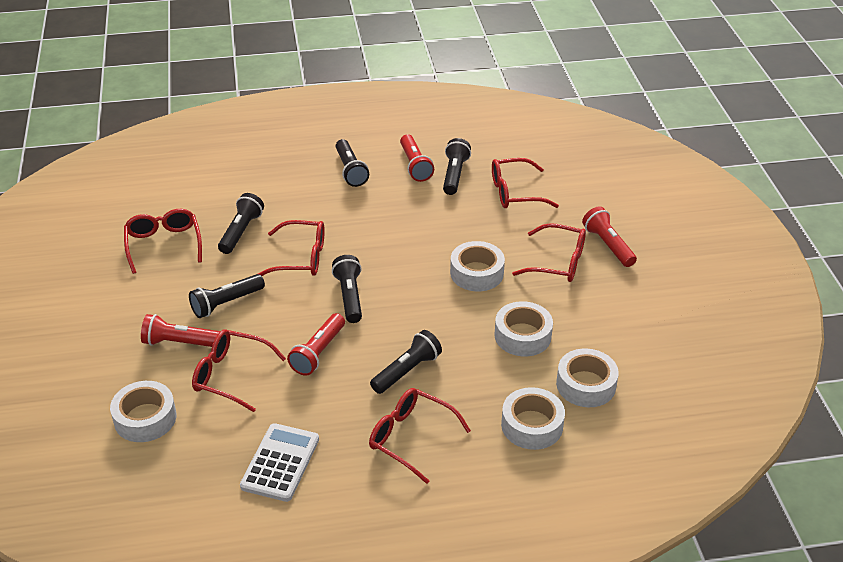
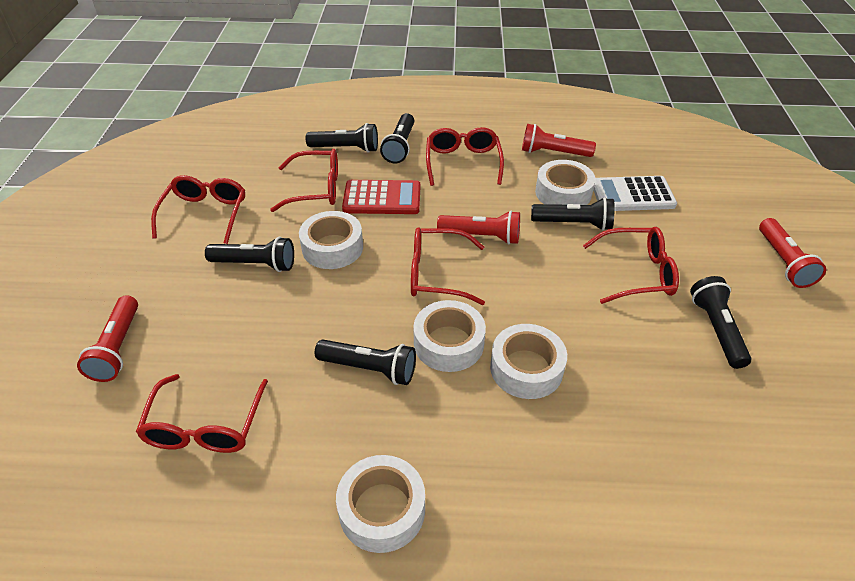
red calculator: 0 -> 1

